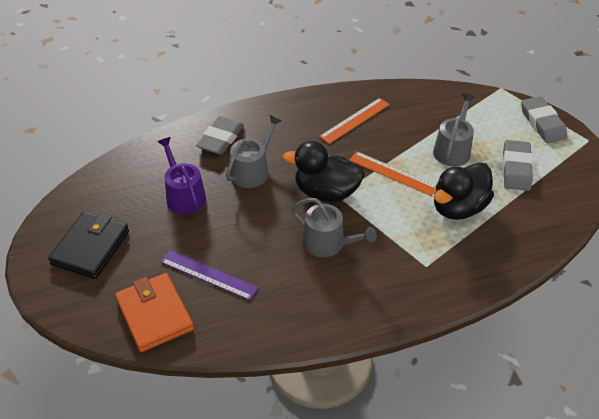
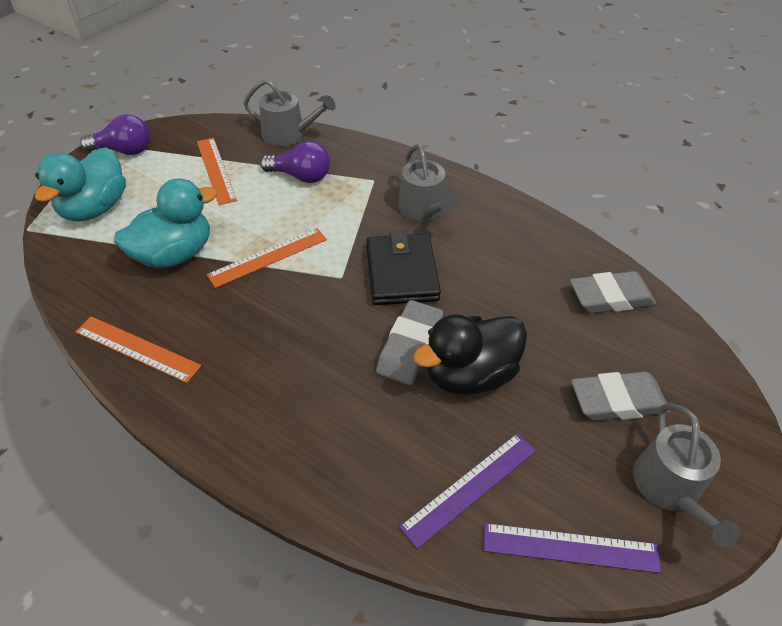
black duck: 2 -> 1
orange ruler: 2 -> 3
orange wallet: 1 -> 0
purple light bulb: 0 -> 2
purple ruler: 1 -> 2
purple watering can: 1 -> 0
turquoise duck: 0 -> 2

